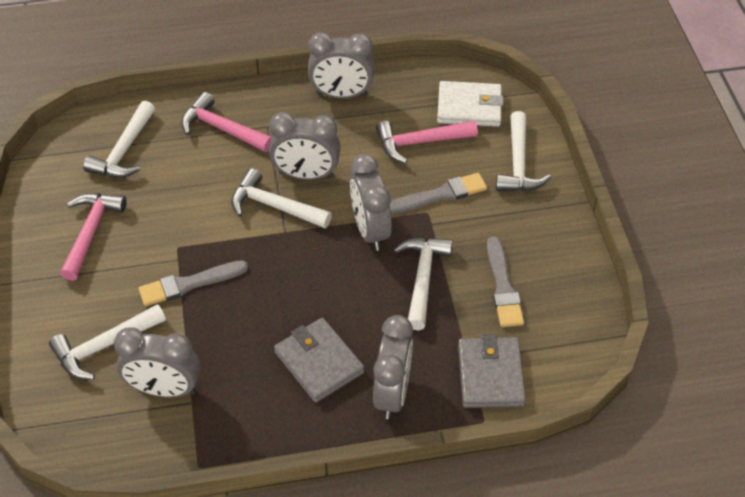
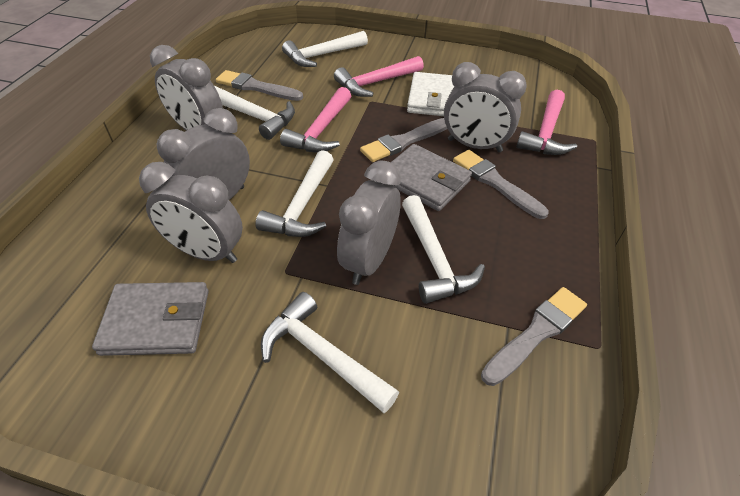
grey brush: 3 -> 4

